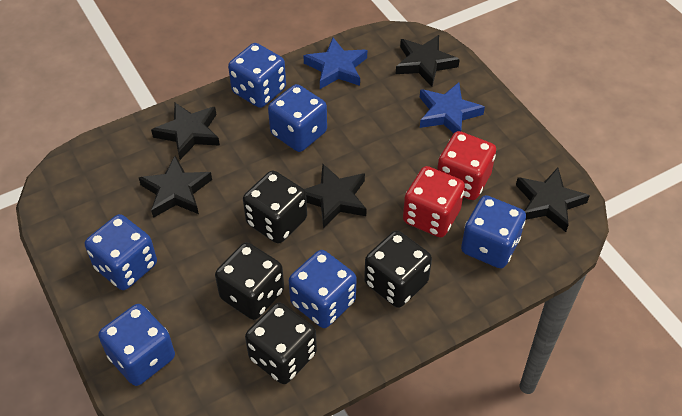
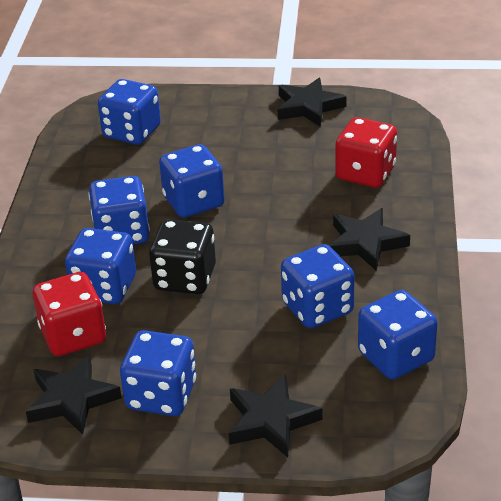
black dice: 4 -> 1
black star: 5 -> 4
blue dice: 6 -> 7
blue star: 2 -> 0

